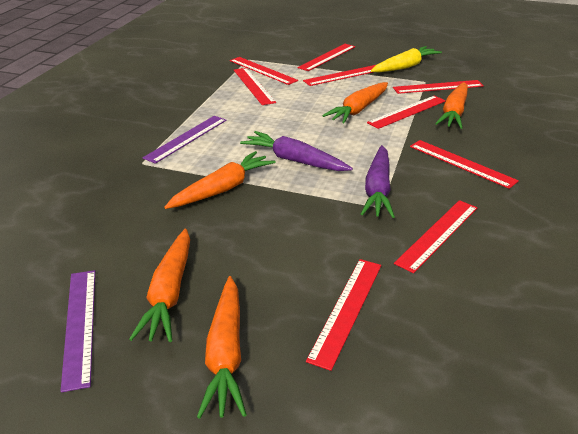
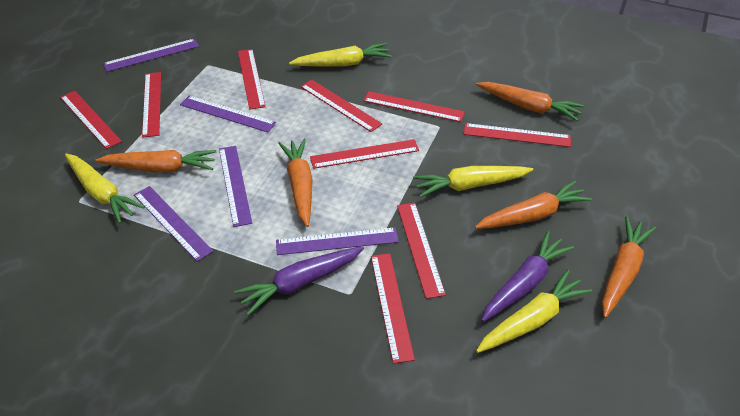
purple ruler: 2 -> 5
yellow carrot: 1 -> 4

